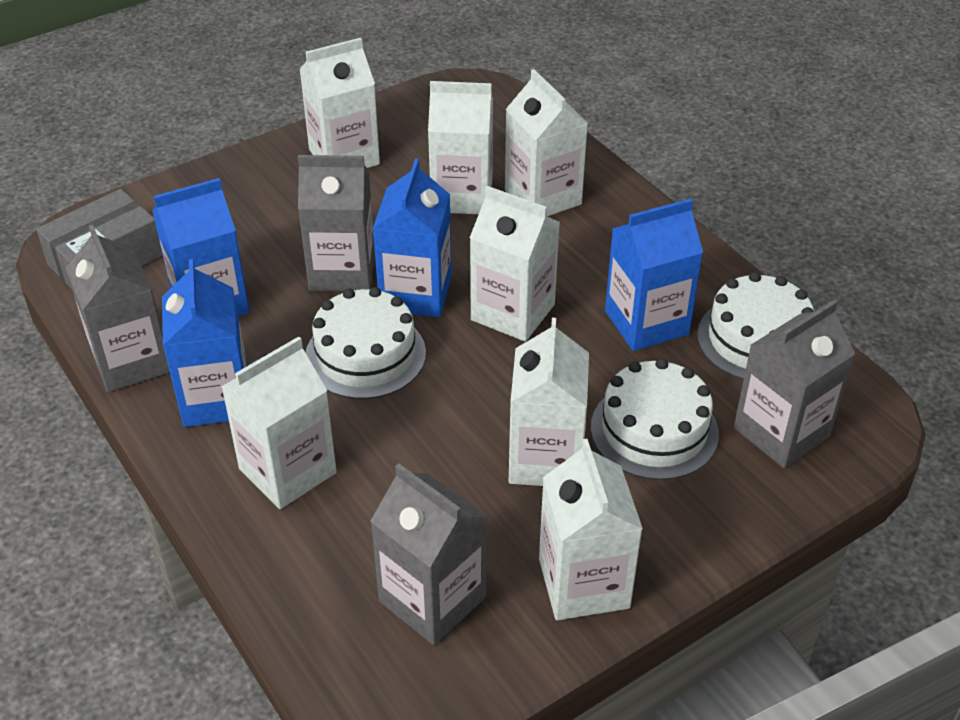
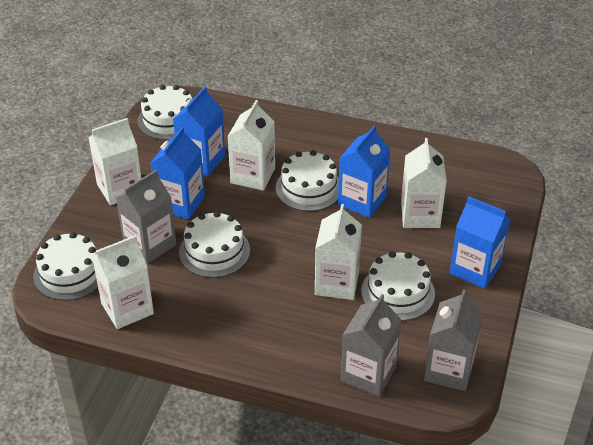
grey box: 1 -> 0
grey carton: 4 -> 3
white cake: 3 -> 5
white carton: 7 -> 5

